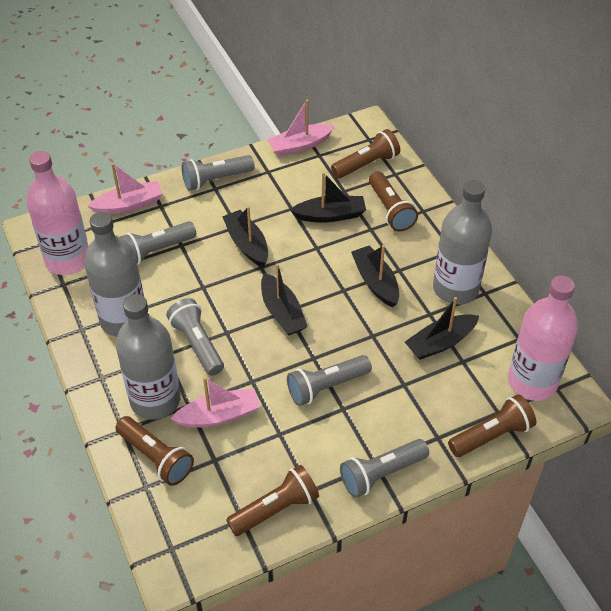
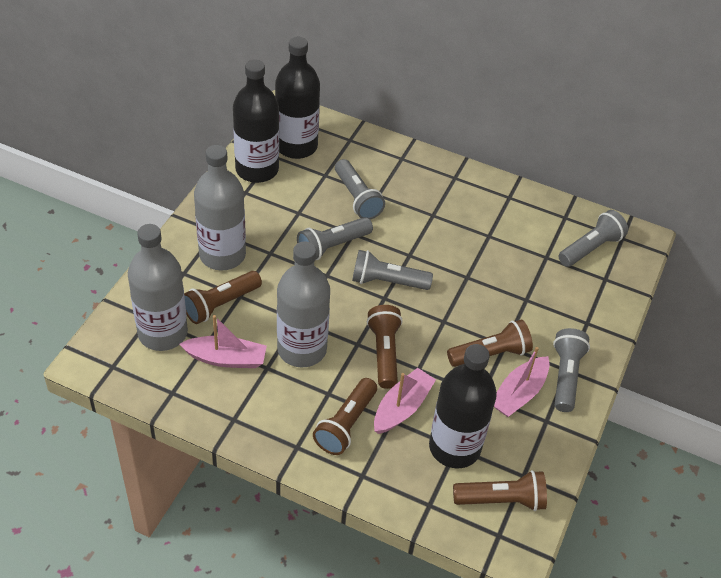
black boat: 5 -> 0
black bottle: 0 -> 3
pink bottle: 2 -> 0

